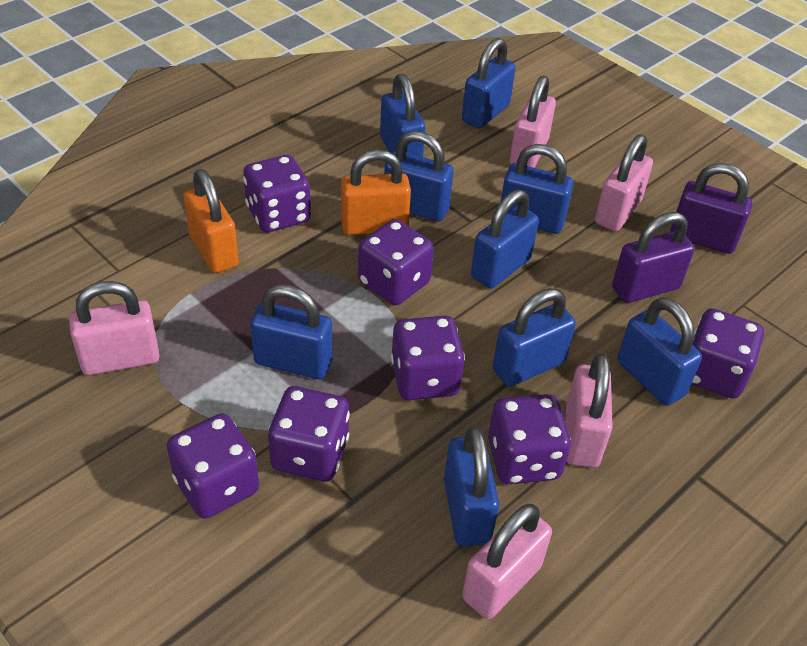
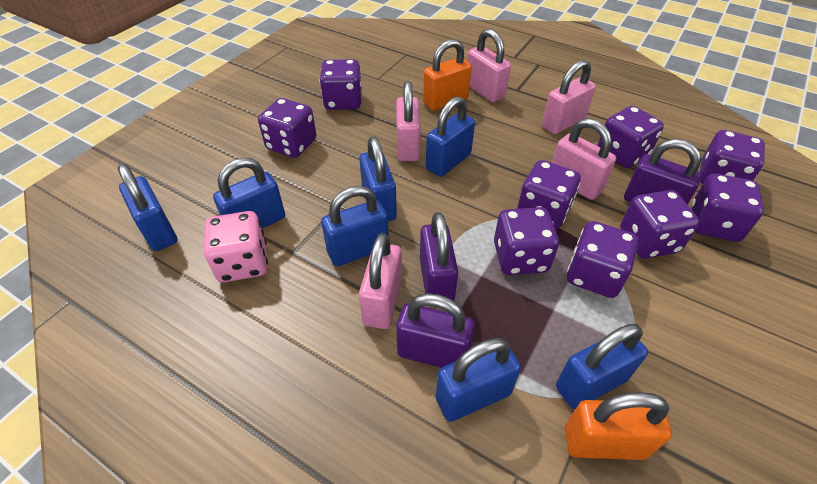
blue padlock: 9 -> 7
pink dice: 0 -> 1
purple dice: 7 -> 9
purple padlock: 2 -> 3

